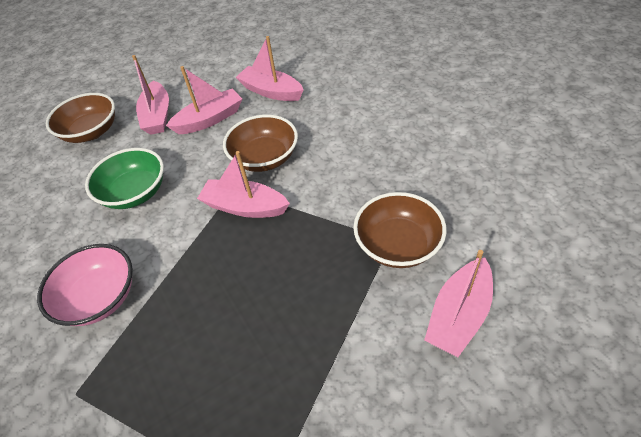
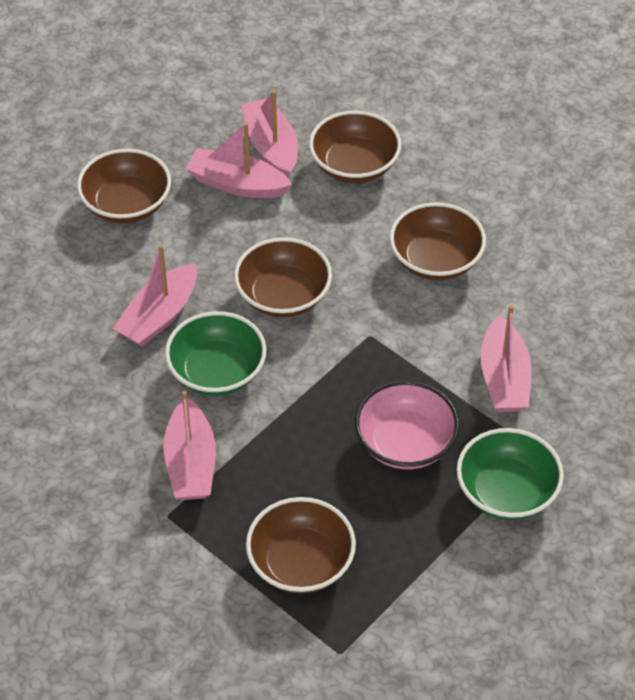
brown bowl: 3 -> 5
green bowl: 1 -> 2

